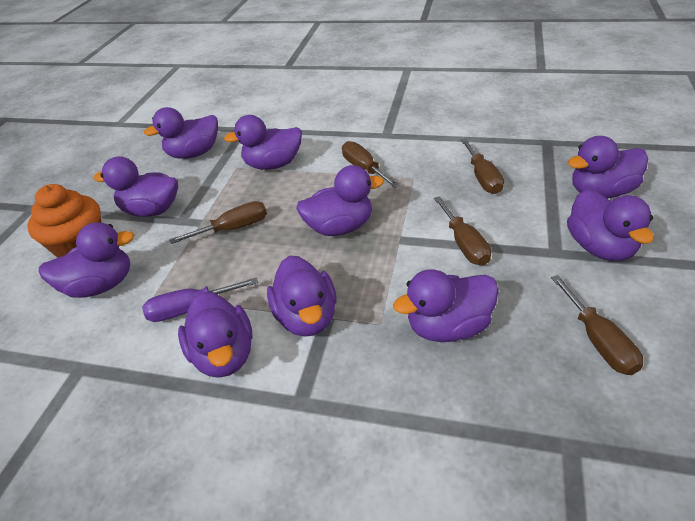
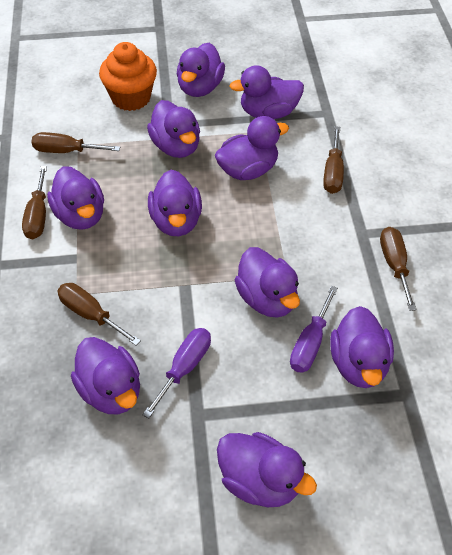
purple screwdriver: 1 -> 2

